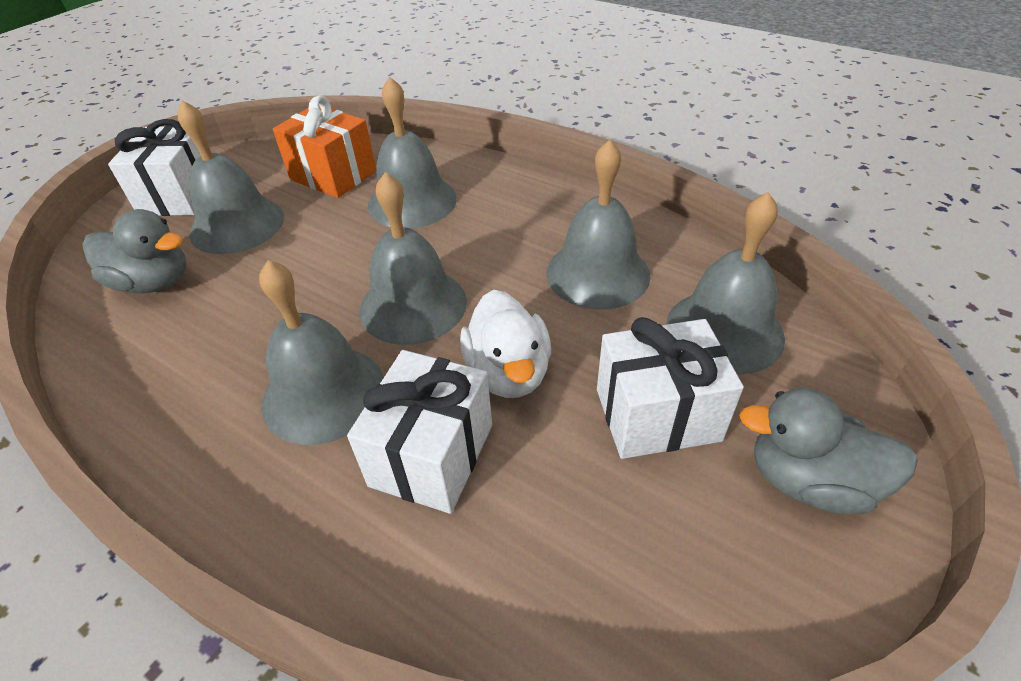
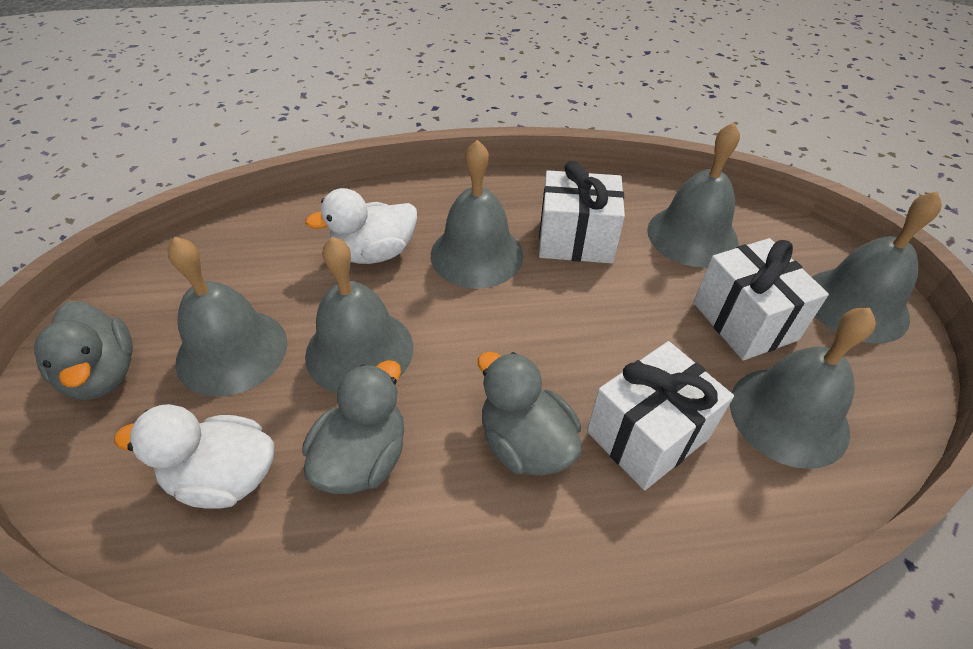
grey duck: 2 -> 3
orange gift: 1 -> 0
white duck: 1 -> 2

